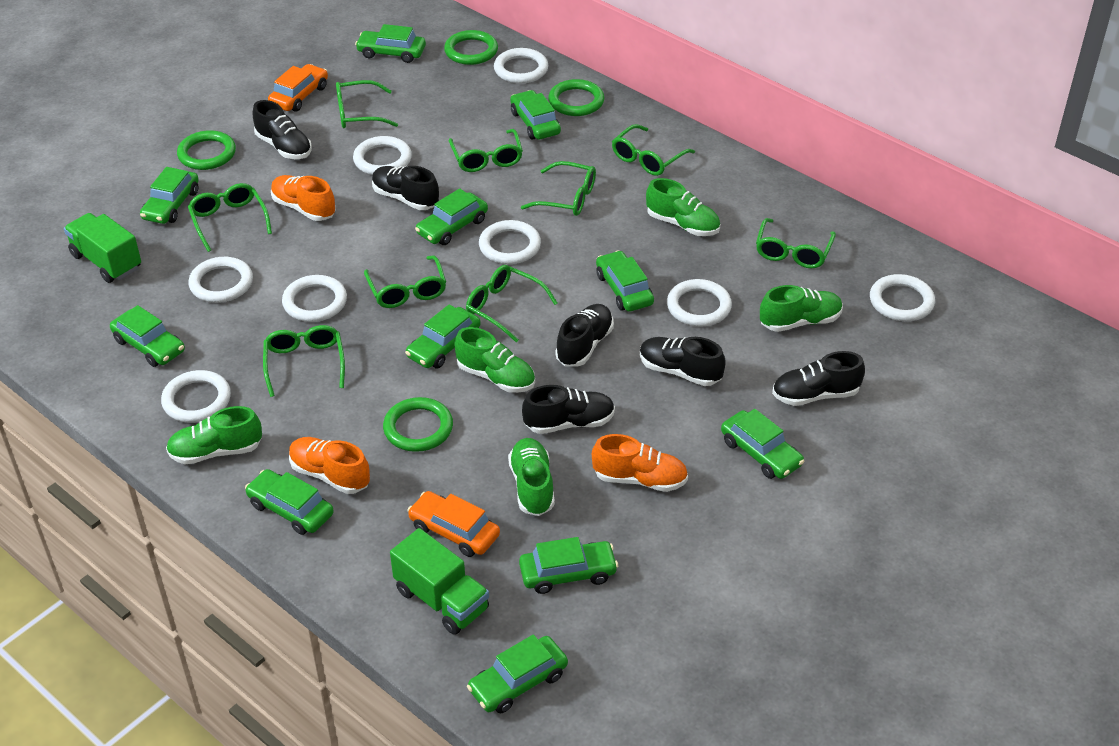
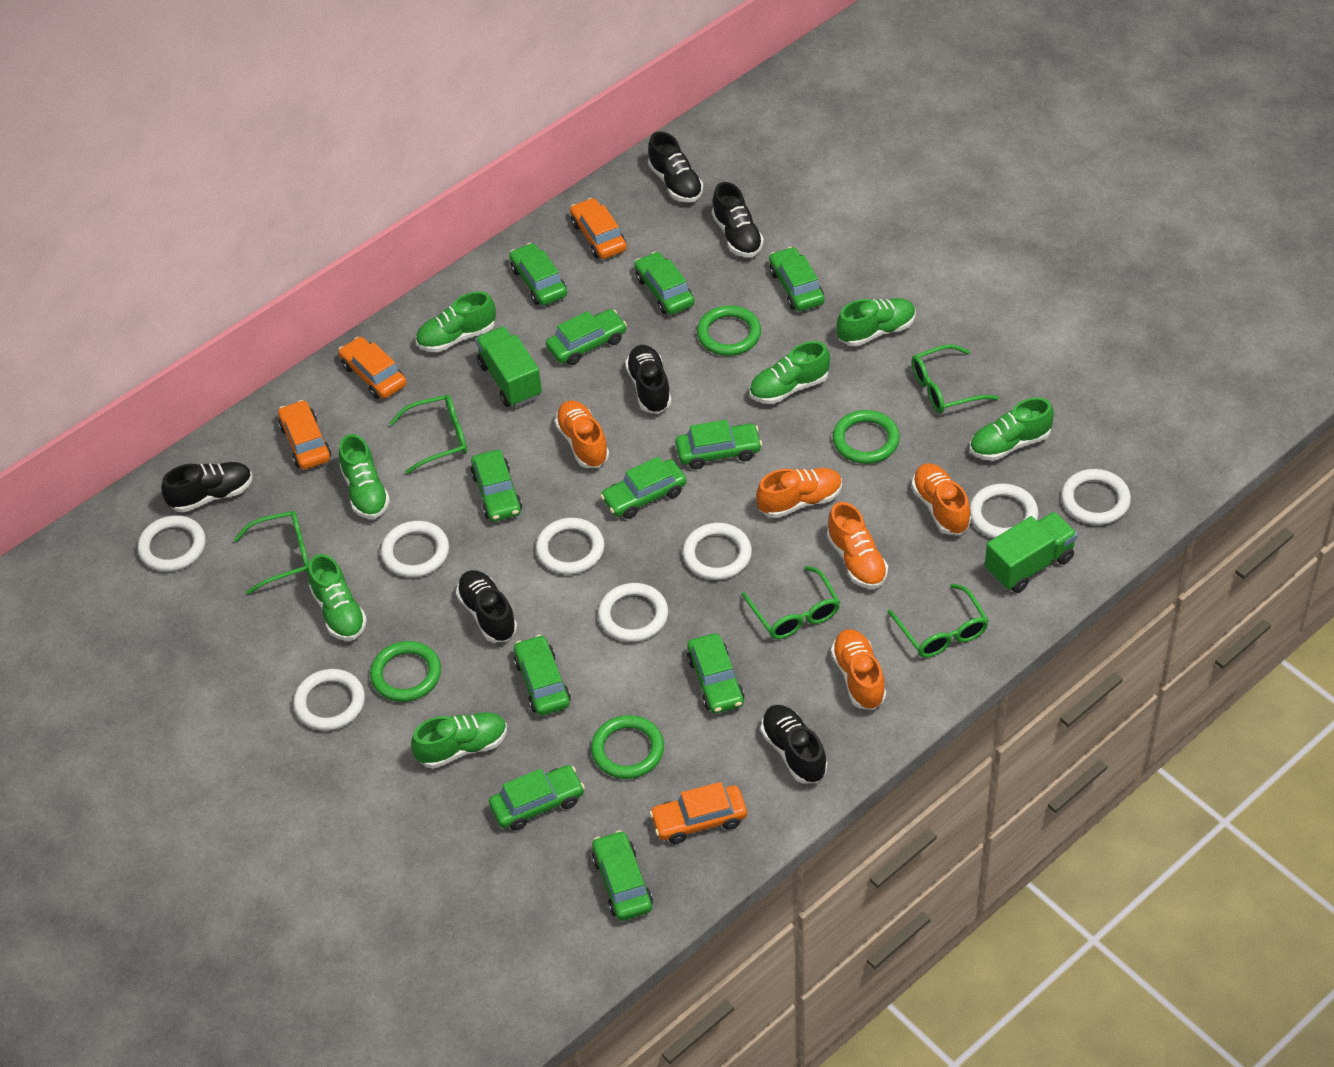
green glasses: 9 -> 5
green shoe: 5 -> 7
orange car: 2 -> 4
orange shoe: 3 -> 5

